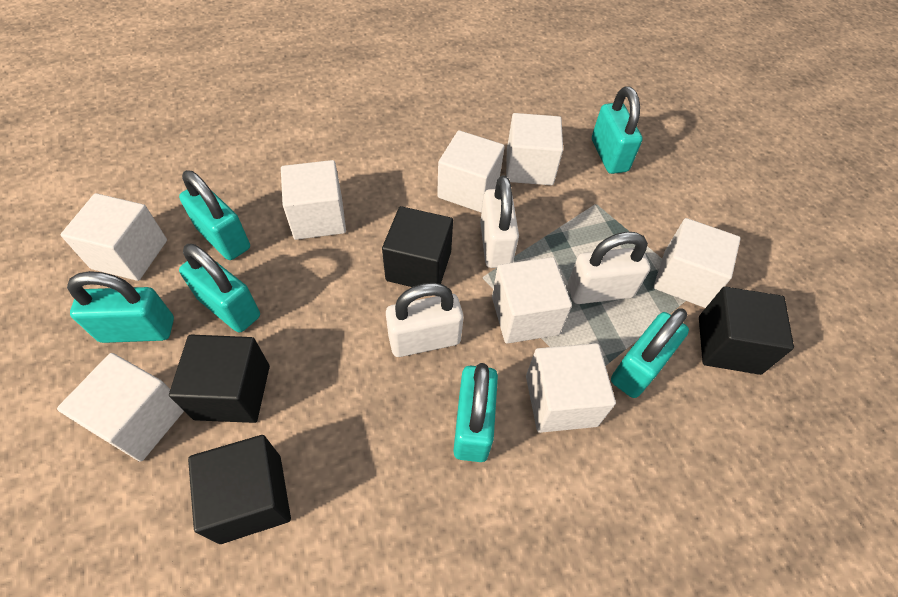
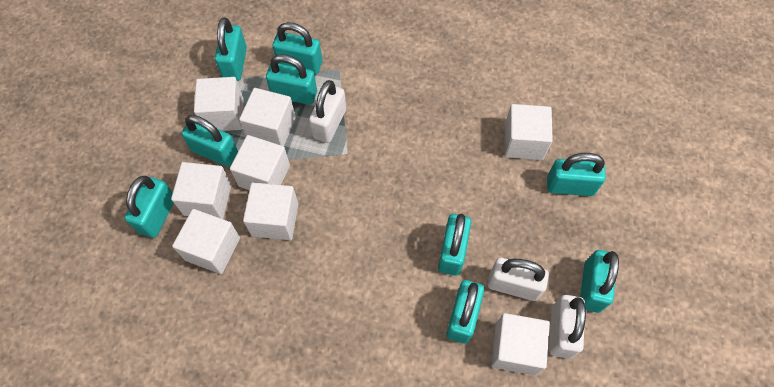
black cube: 4 -> 0
turquoise padlock: 6 -> 9

